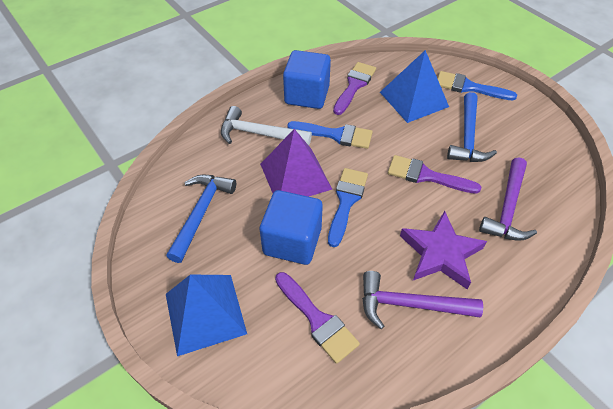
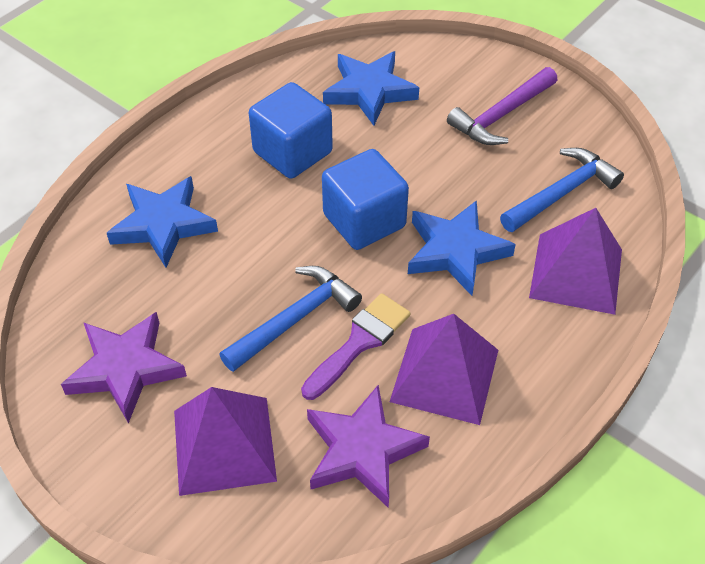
blue brush: 3 -> 0
blue pyramid: 2 -> 0
blue star: 0 -> 3
purple brush: 3 -> 1
purple hammer: 2 -> 1
purple pyramid: 1 -> 3
purple star: 1 -> 2
white hammer: 1 -> 0

